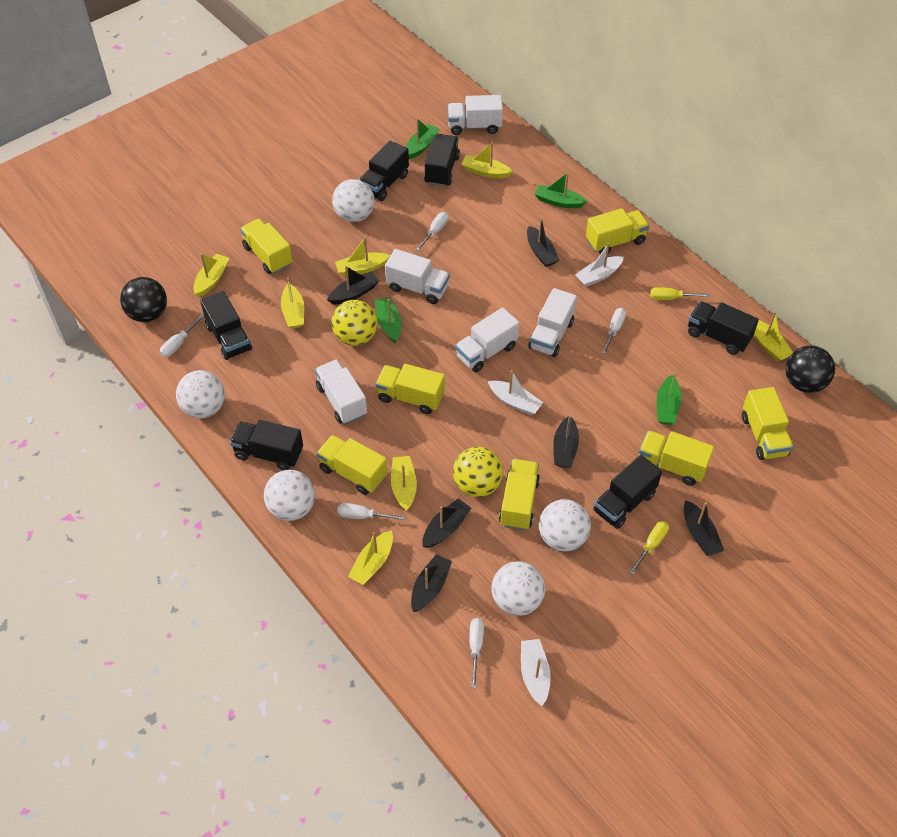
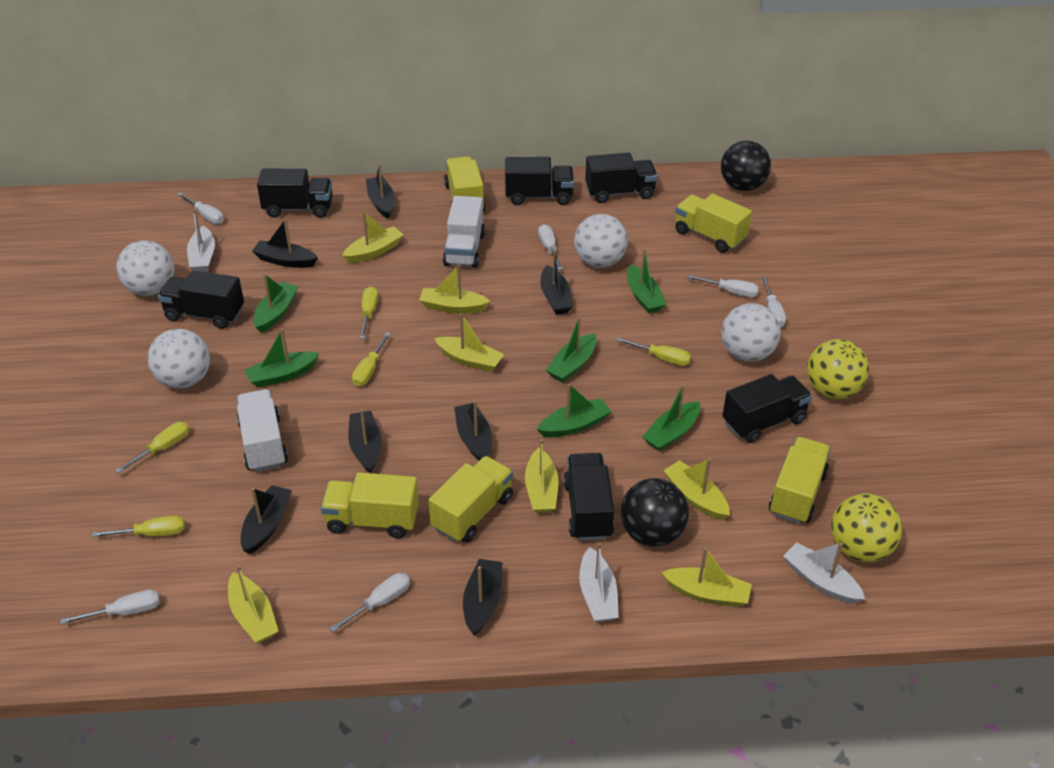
black boat: 6 -> 7
green boat: 4 -> 6
white ball: 5 -> 4
white screwdriver: 5 -> 6
white truck: 5 -> 2
yellow screwdriver: 2 -> 5
yellow truck: 7 -> 5

